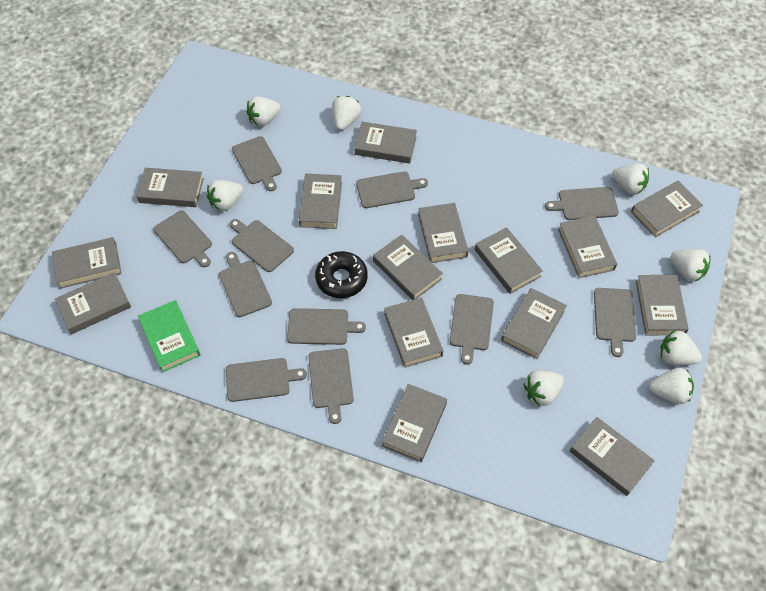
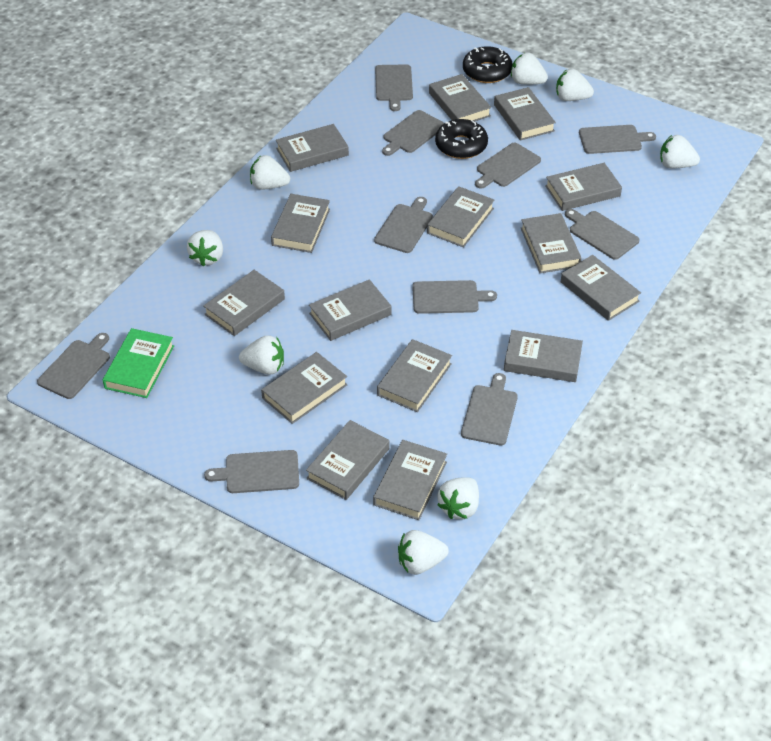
black donut: 1 -> 2
grey cutting board: 11 -> 10

